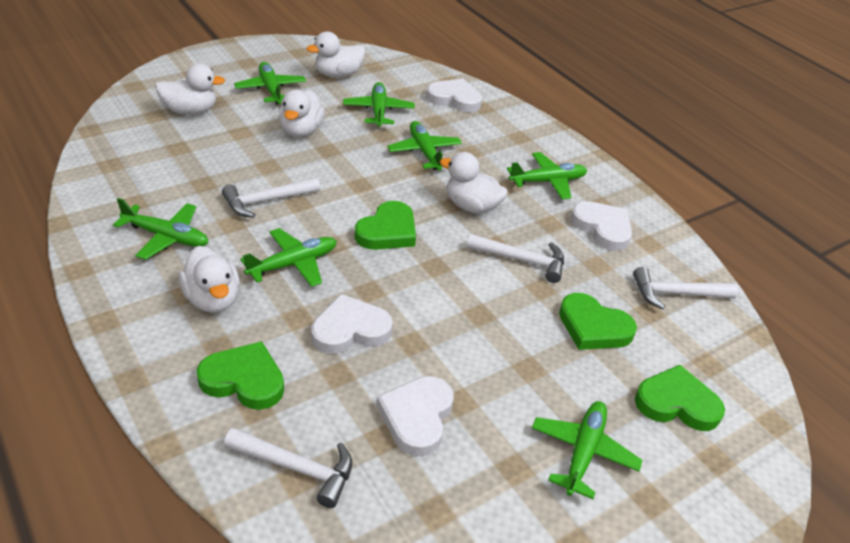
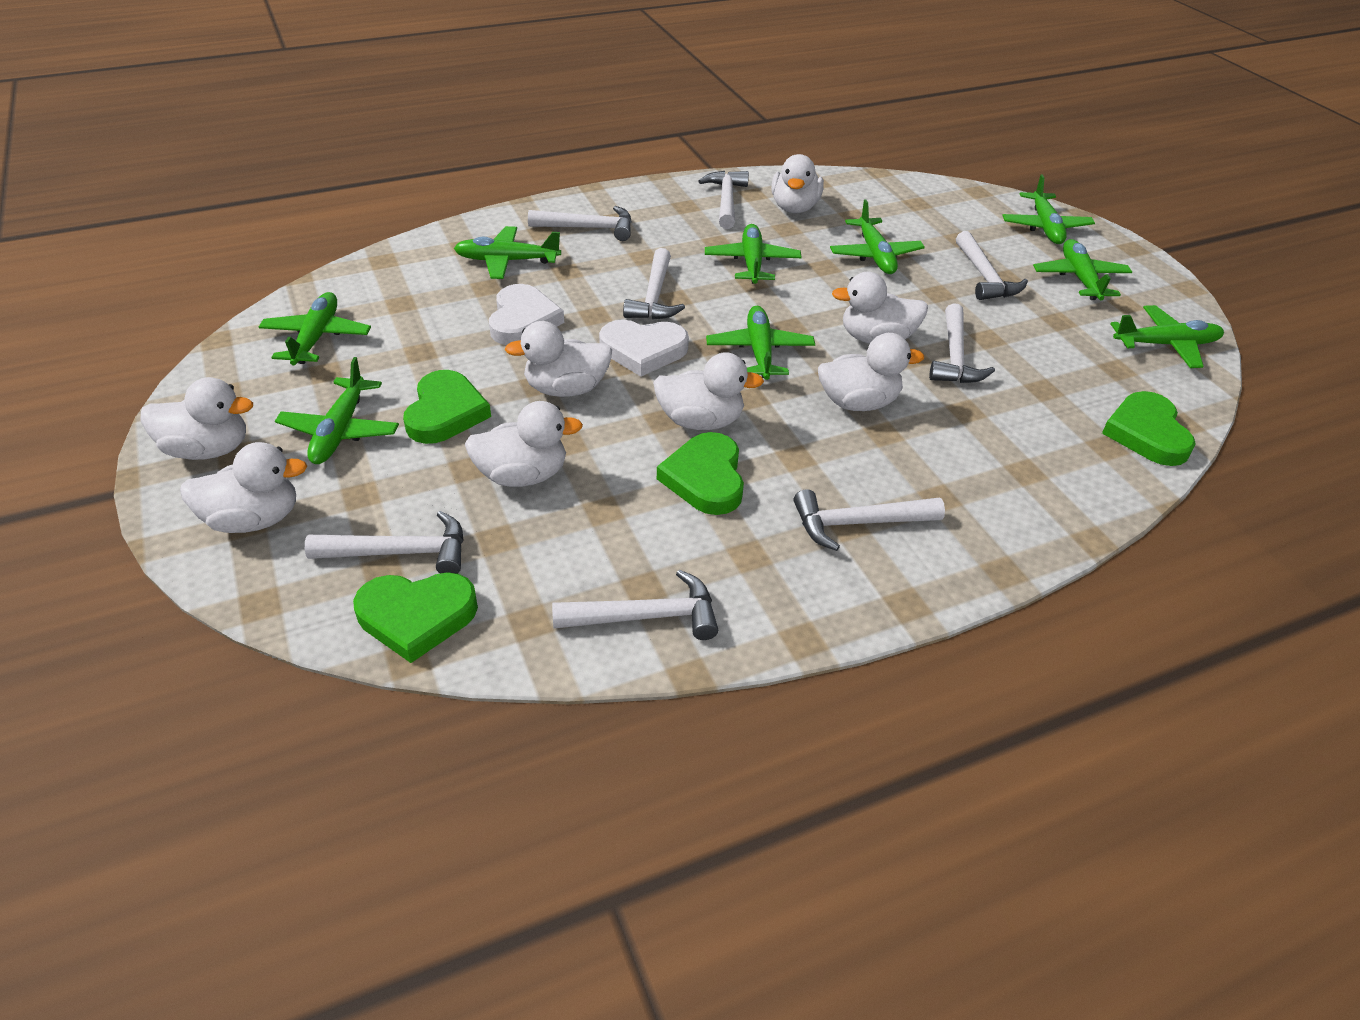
green plane: 7 -> 9
white duck: 5 -> 8
white hammer: 4 -> 8
white heart: 4 -> 2

